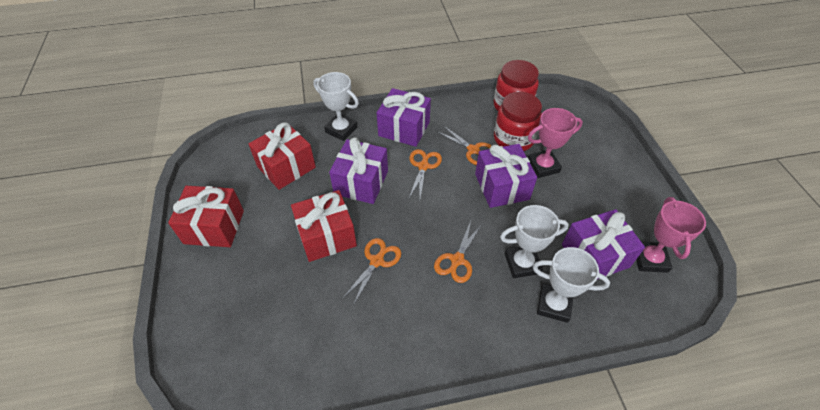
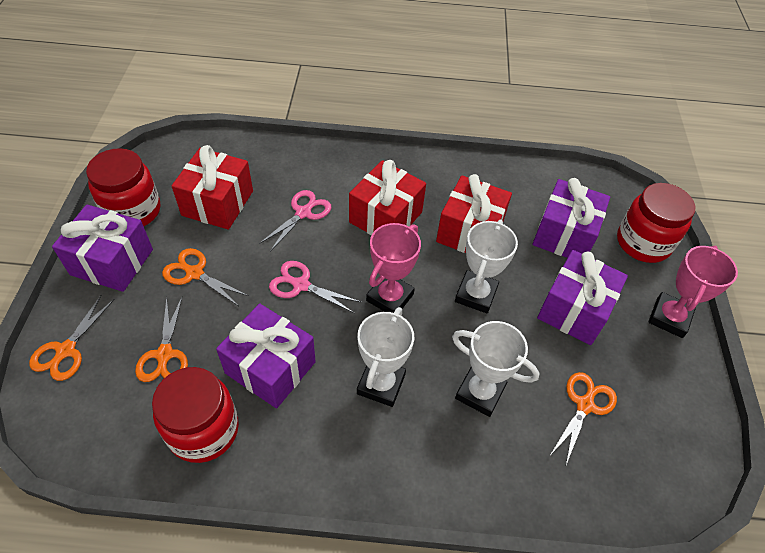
pink scissors: 0 -> 2
red jar: 2 -> 3

